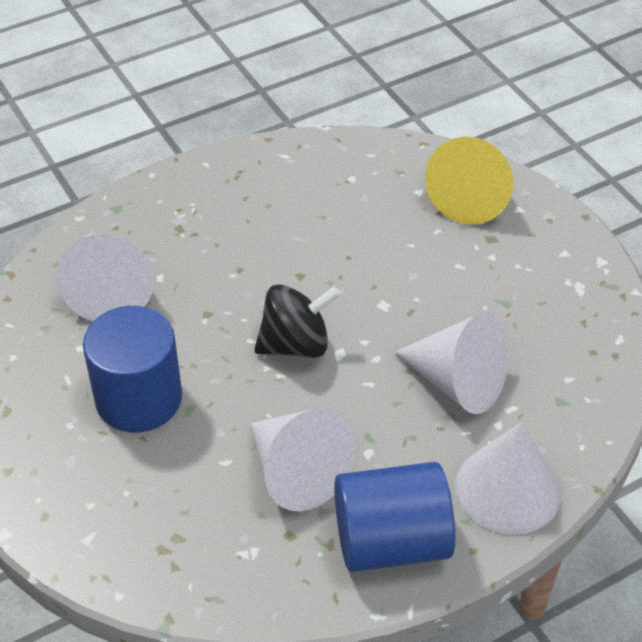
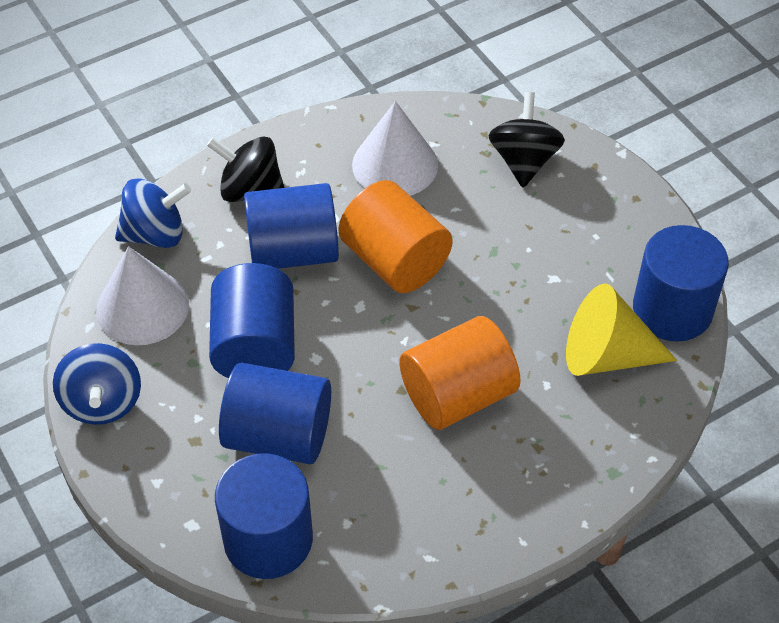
black spinning top: 1 -> 2
blue cylinder: 2 -> 5
blue spinning top: 0 -> 2
orange cylinder: 0 -> 2
white cone: 4 -> 2

